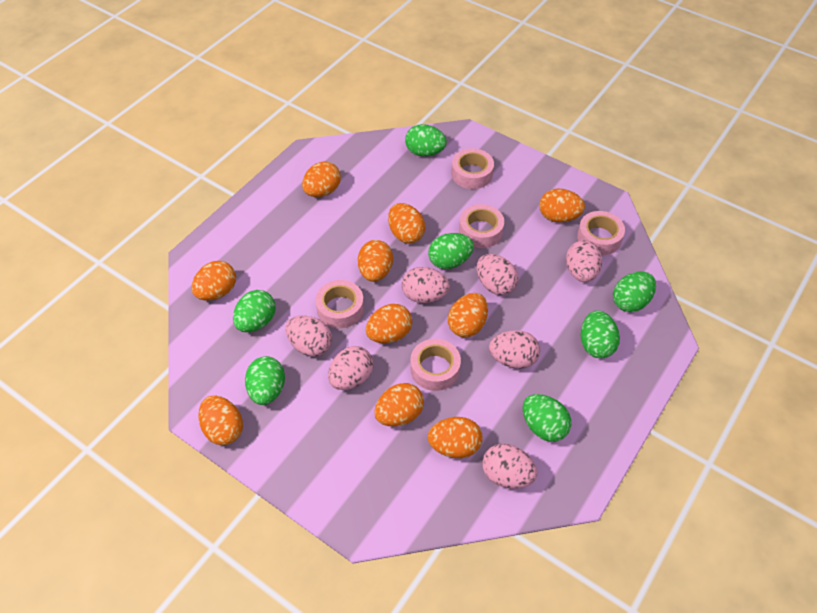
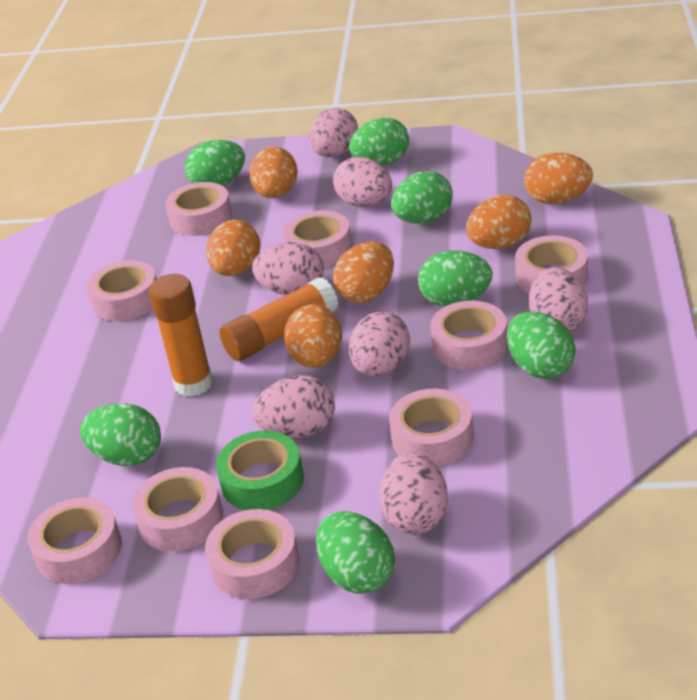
green tape: 0 -> 1
orange egg: 10 -> 6
orange glue stick: 0 -> 2
pink tape: 5 -> 9

